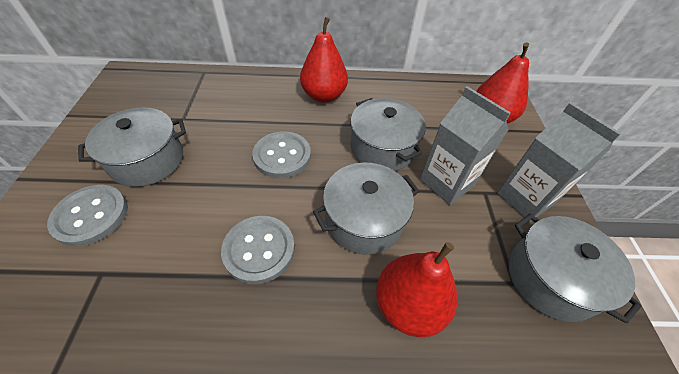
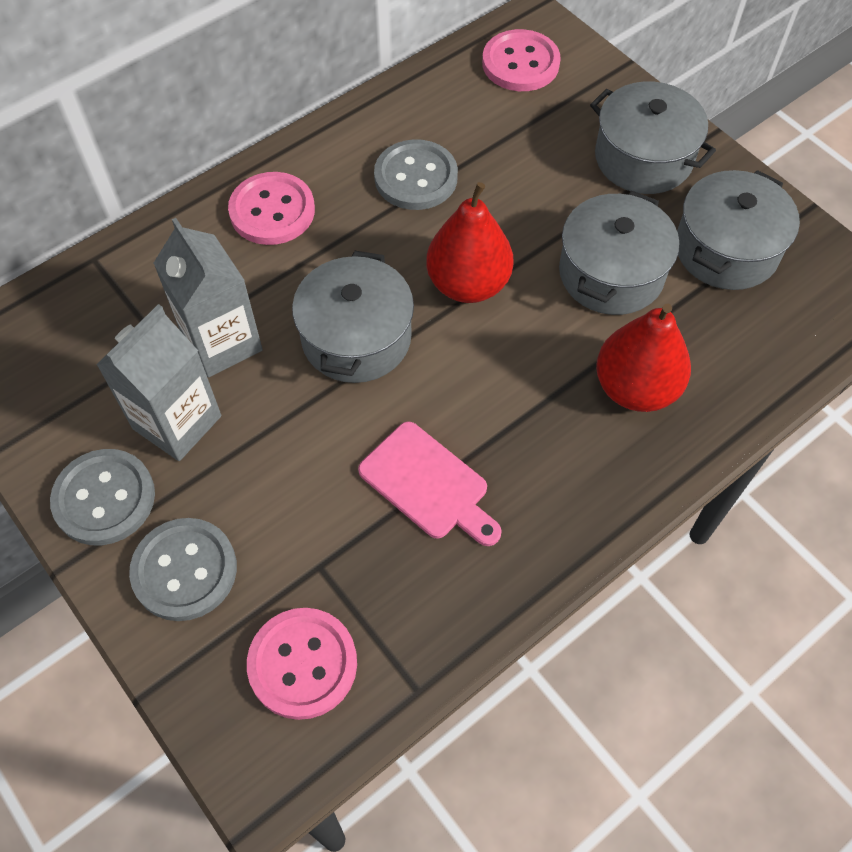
pink button: 0 -> 3
pink cutting board: 0 -> 1
red pear: 3 -> 2

